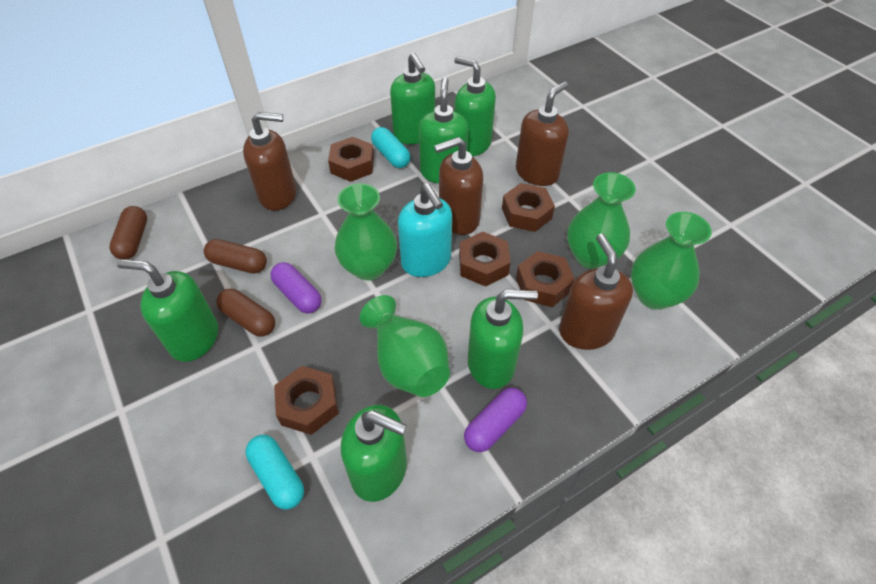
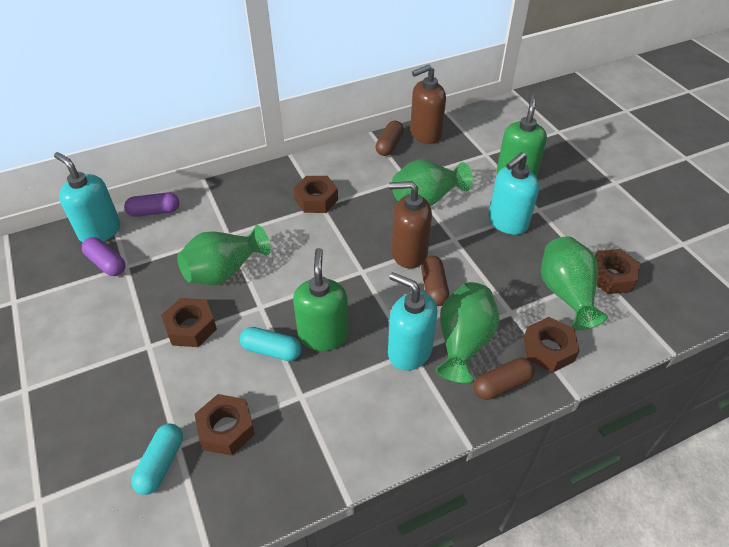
brown soap dispenser: 4 -> 2
green soap dispenser: 6 -> 2
turquoise soap dispenser: 1 -> 3

